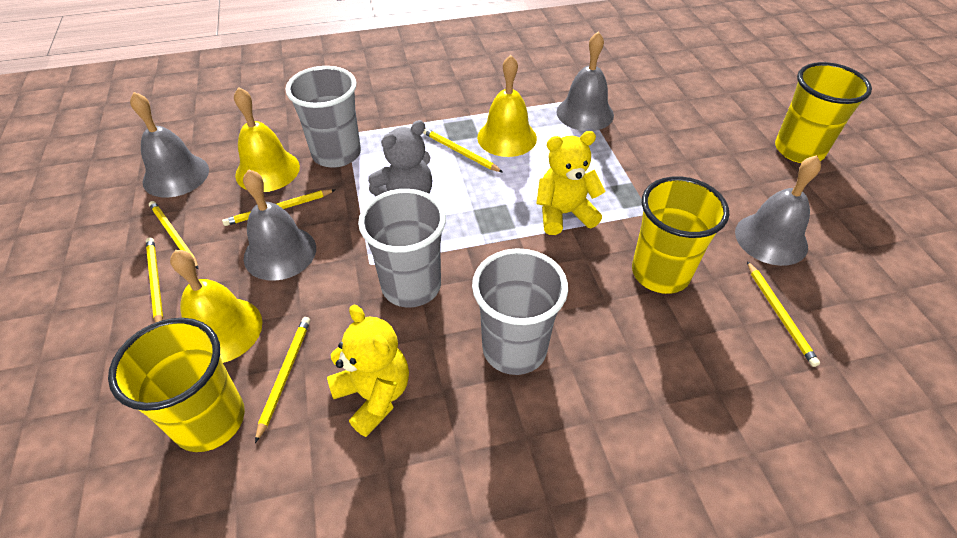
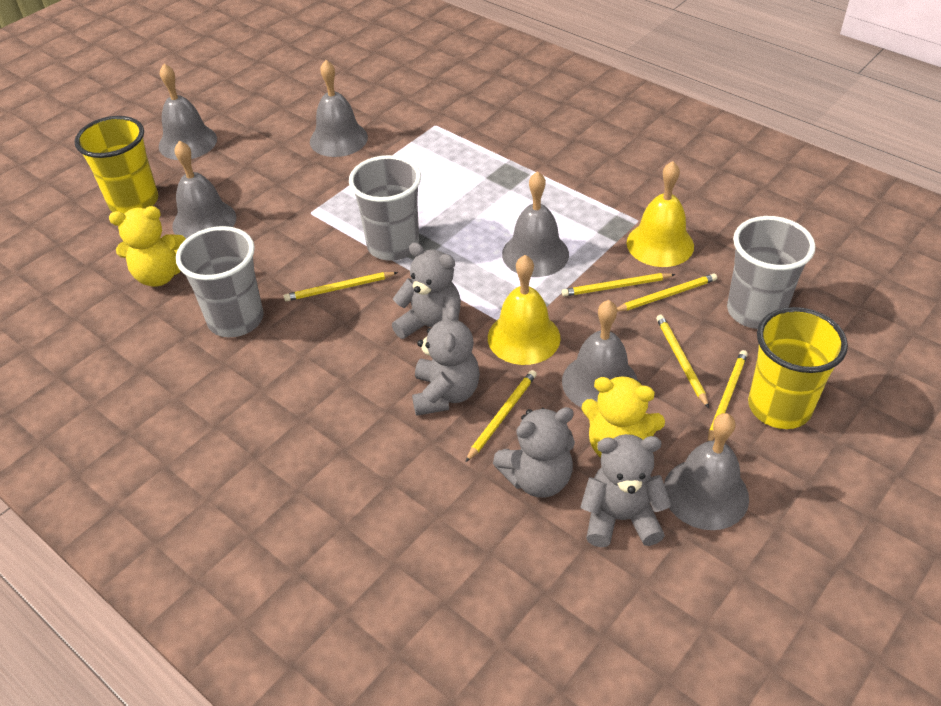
grey bell: 4 -> 6
grey teddy bear: 1 -> 4
yellow bell: 3 -> 2
yellow cup: 3 -> 2

